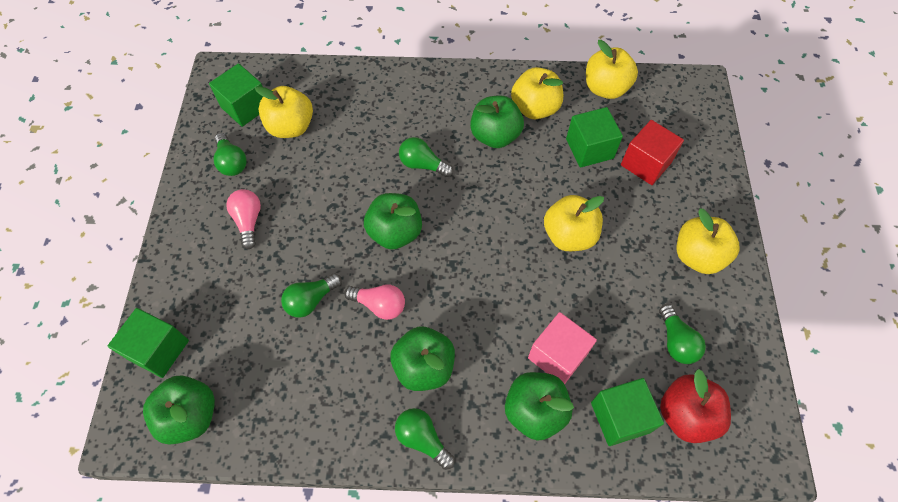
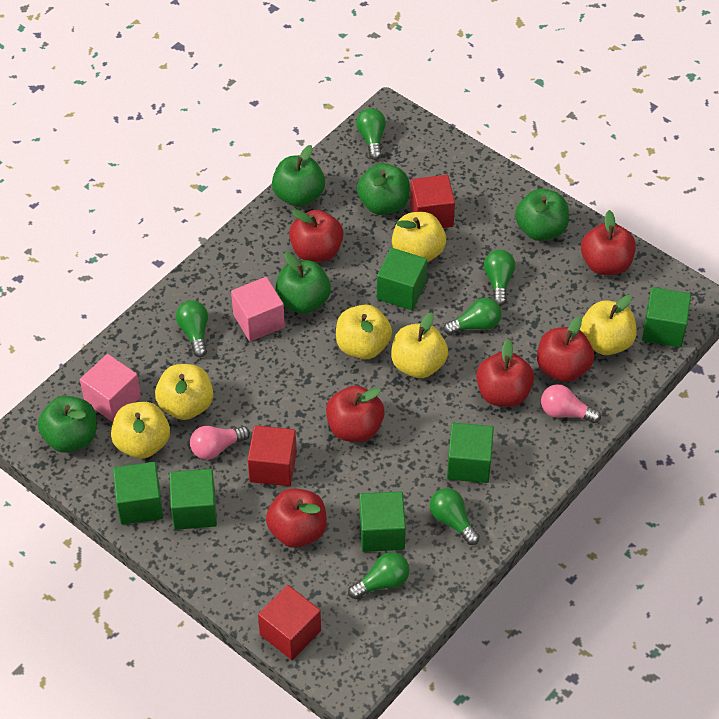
green cube: 4 -> 6
green light bulb: 5 -> 6
pink cube: 1 -> 2
red apple: 1 -> 6
red cube: 1 -> 3
yellow apple: 5 -> 6

